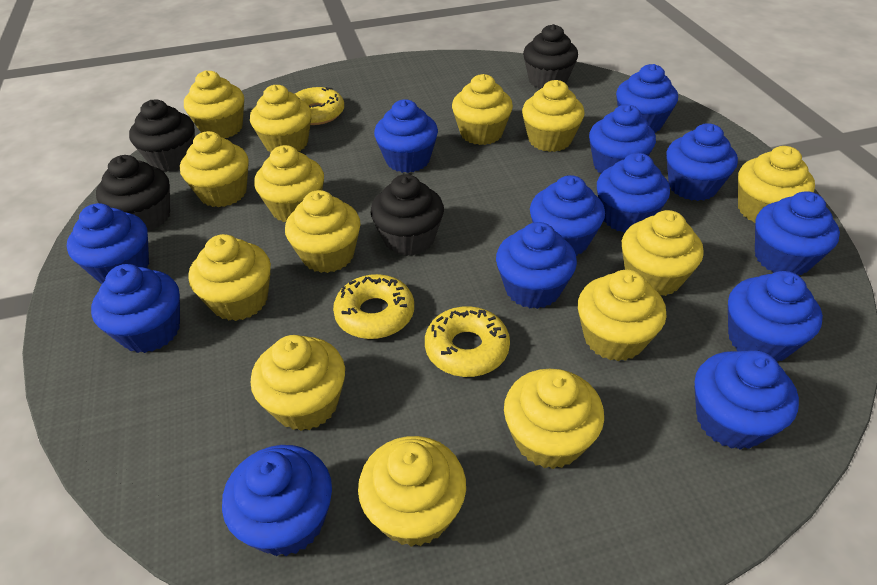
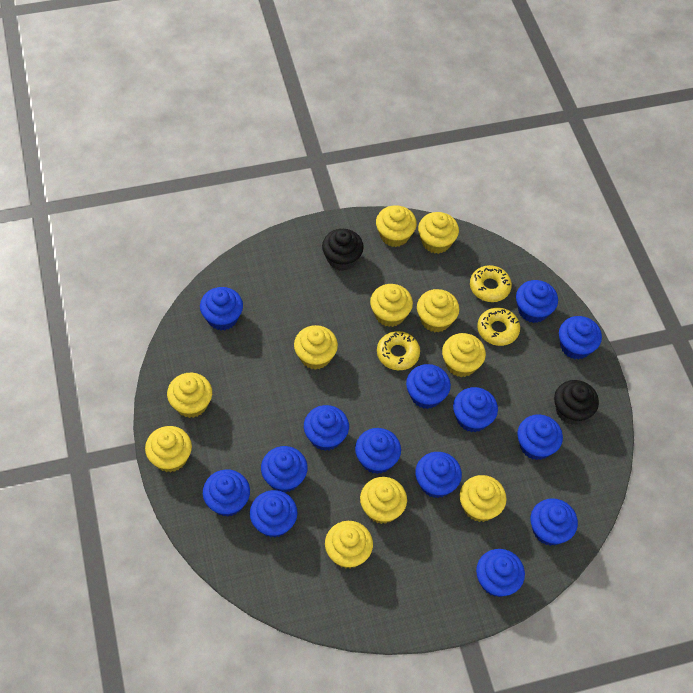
black cupcake: 4 -> 2
blue cupcake: 13 -> 14
yellow cupcake: 14 -> 11

